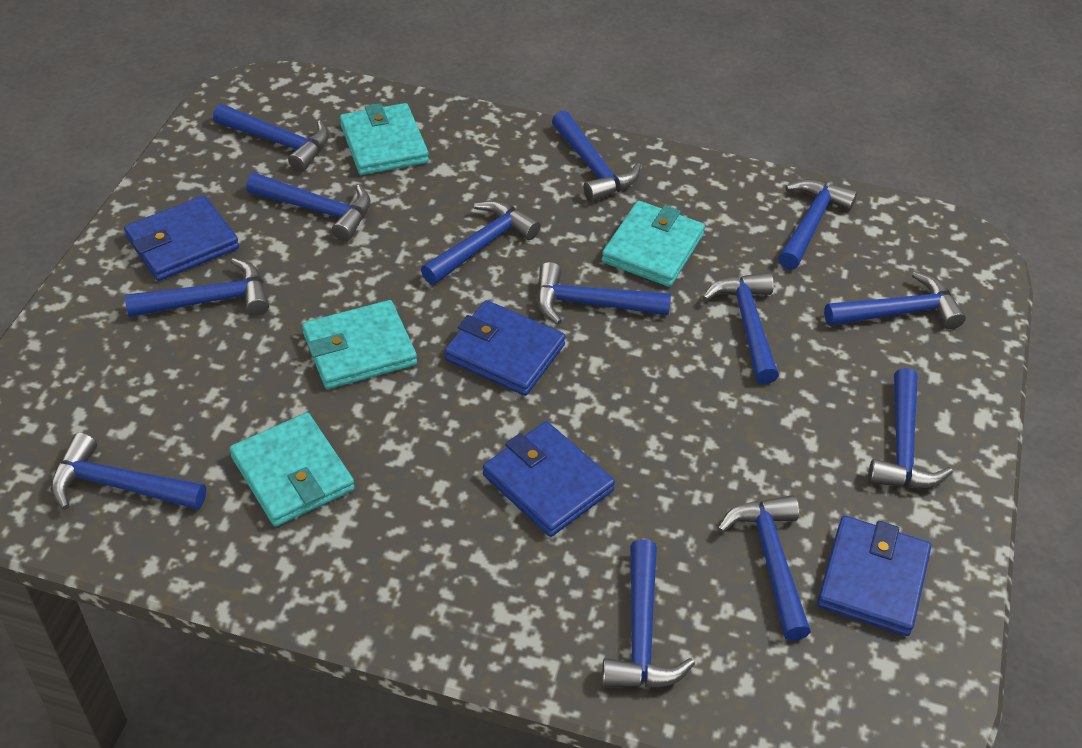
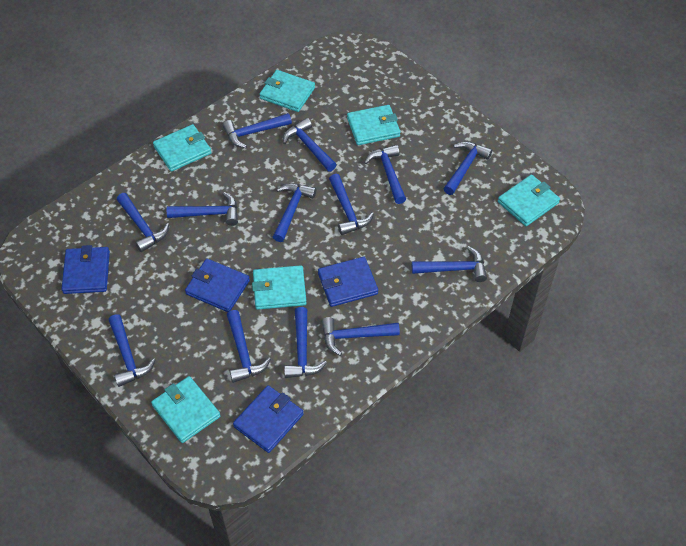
turquoise wallet: 4 -> 6

